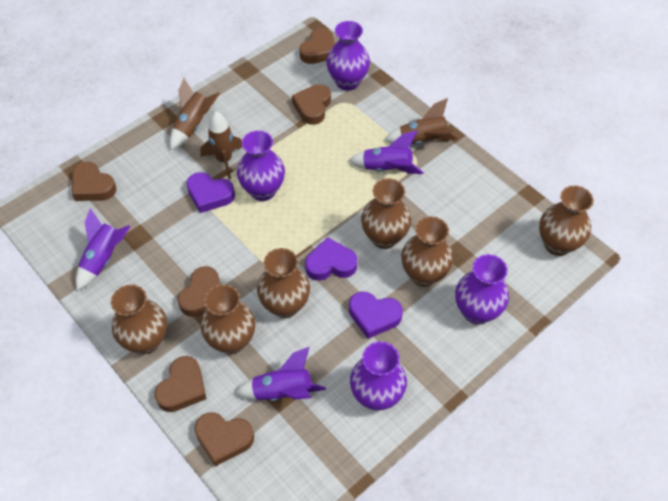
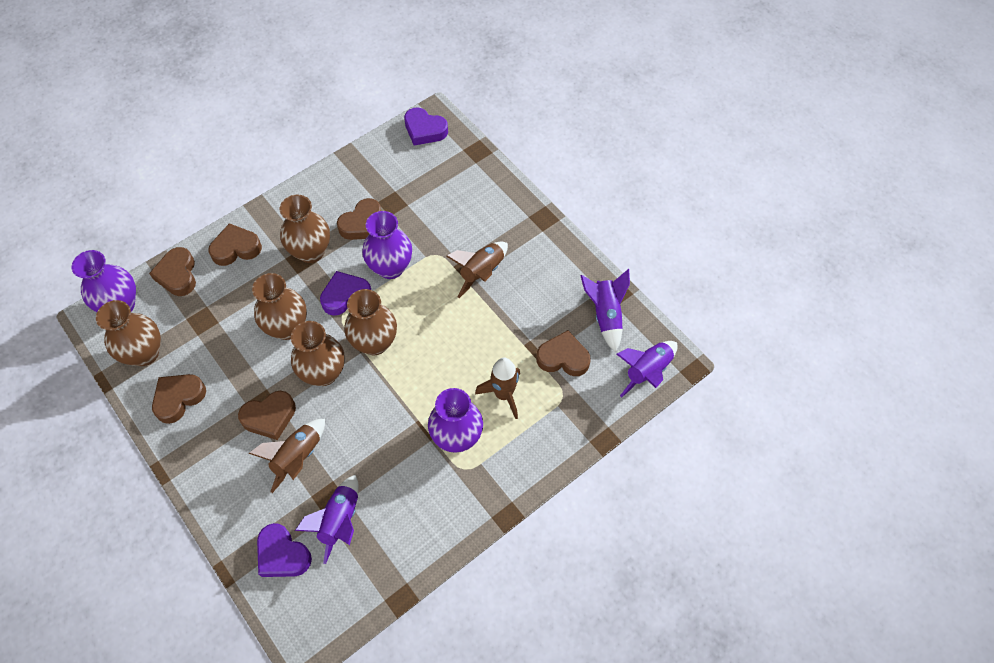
brown vase: 6 -> 5
purple vase: 4 -> 3

